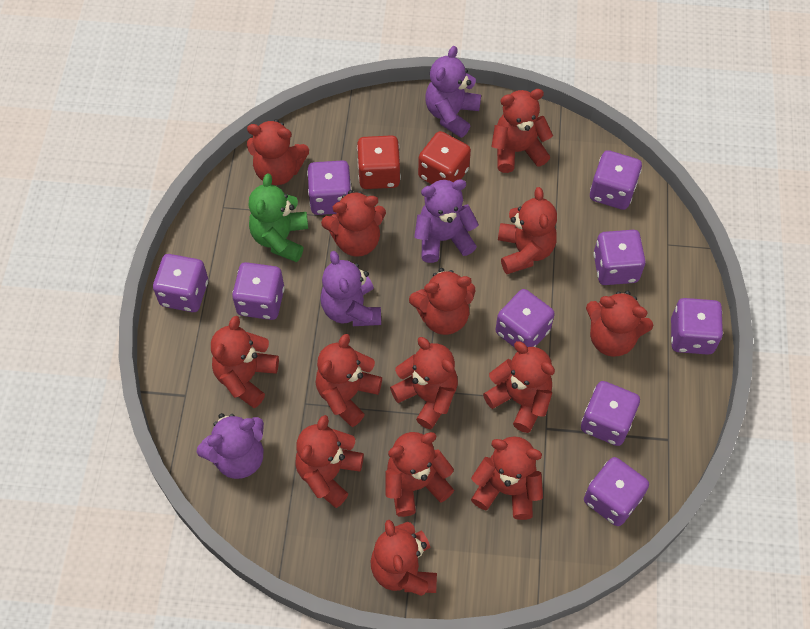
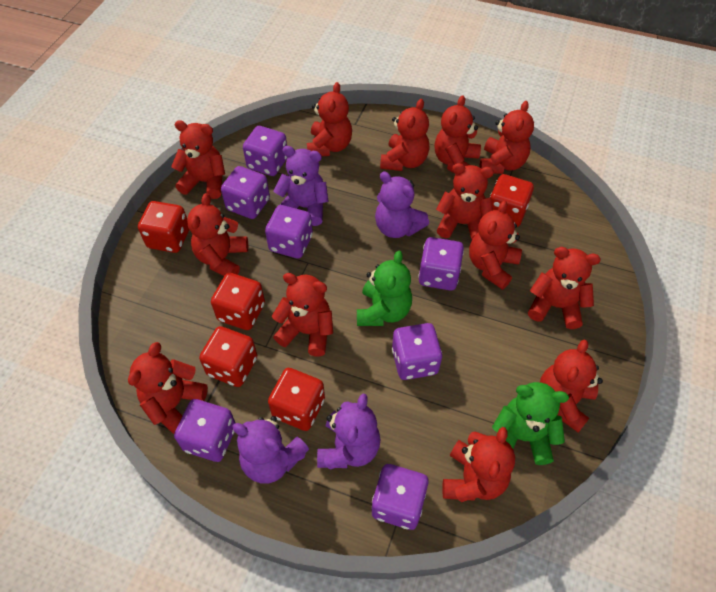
green teddy bear: 1 -> 2
purple dice: 9 -> 7
red dice: 2 -> 5
red teddy bear: 14 -> 13

